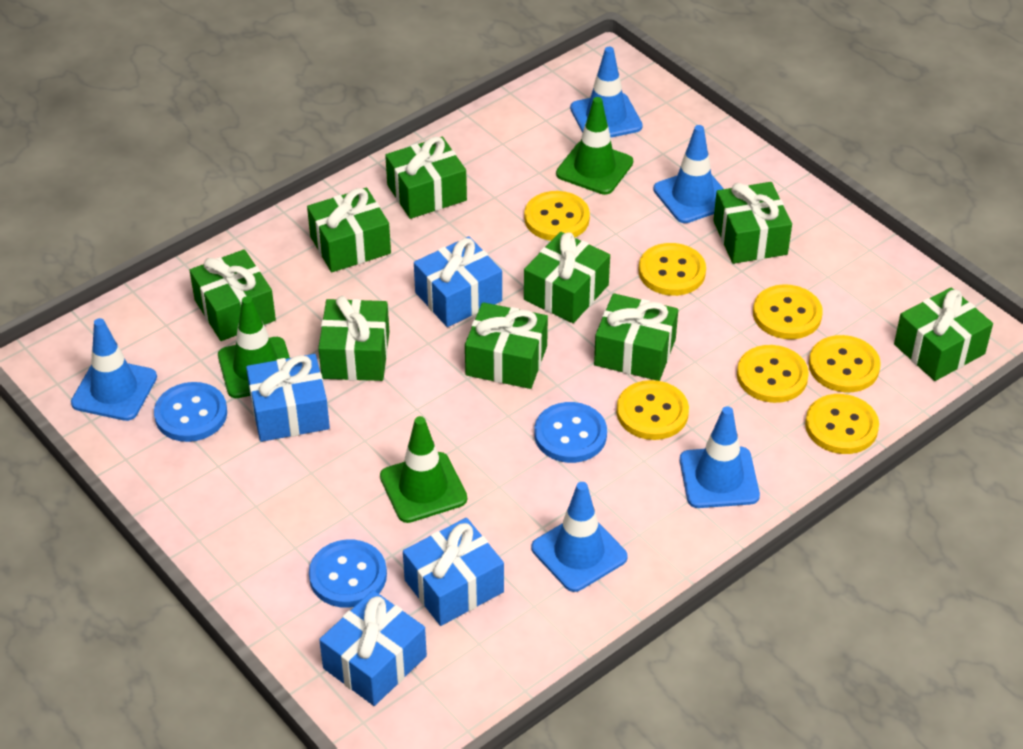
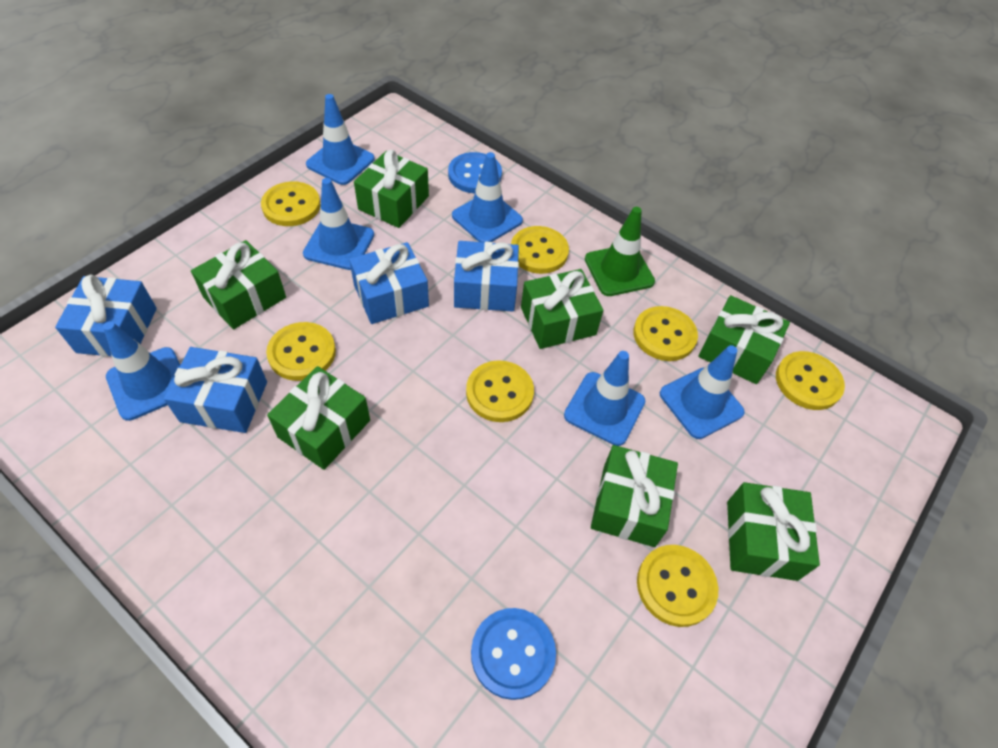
blue button: 3 -> 2
blue traffic cone: 5 -> 6
green gift: 9 -> 7
green traffic cone: 3 -> 1

